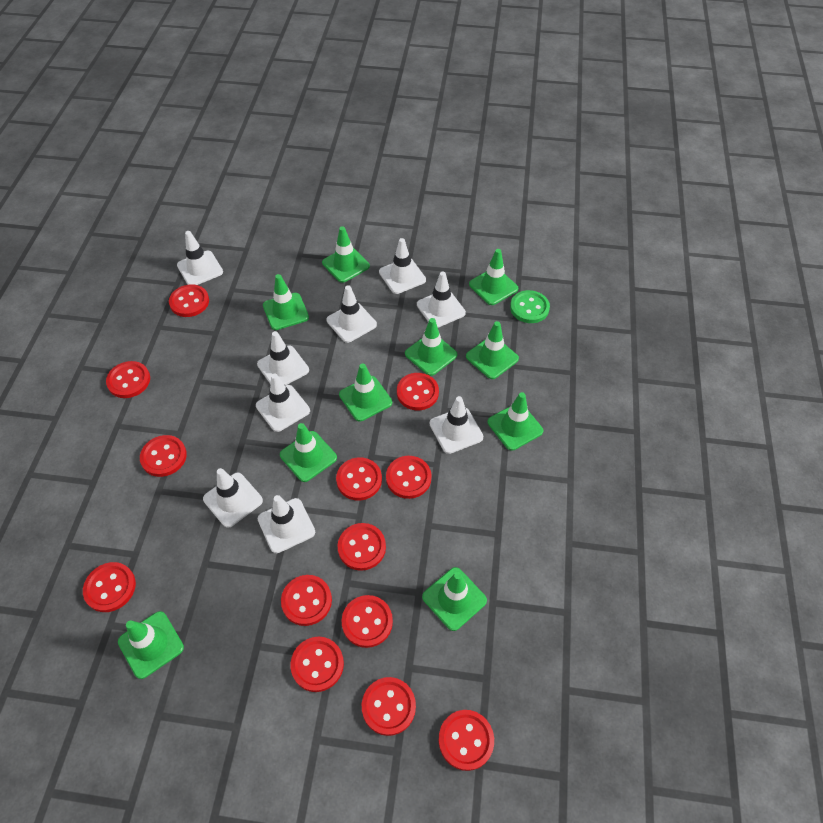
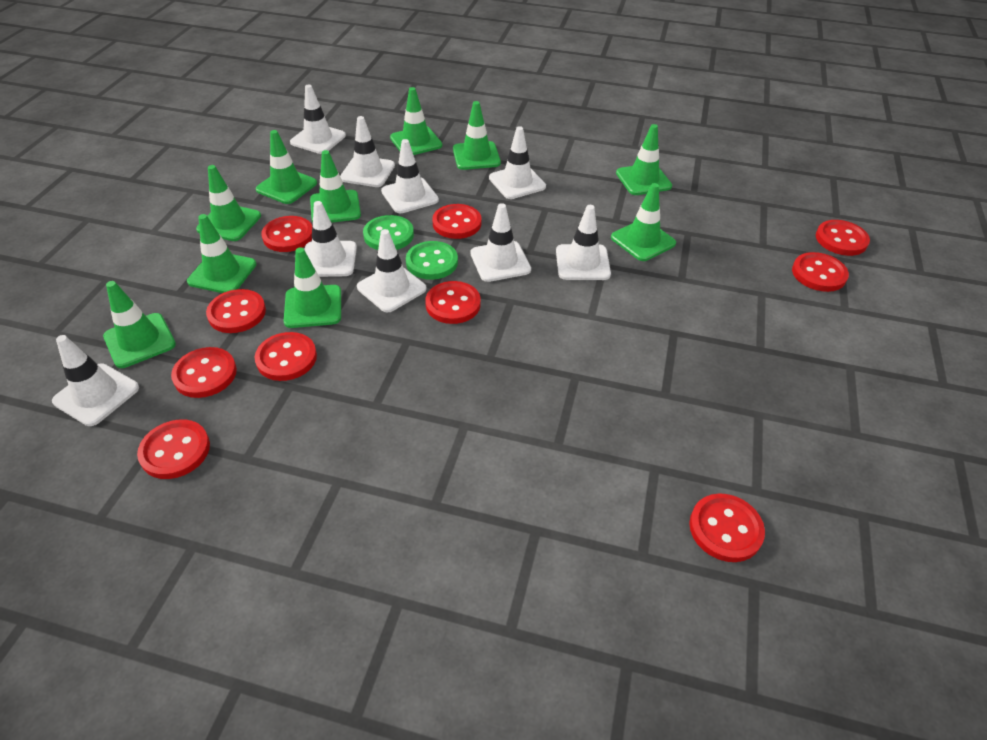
green button: 1 -> 2
red button: 13 -> 10

